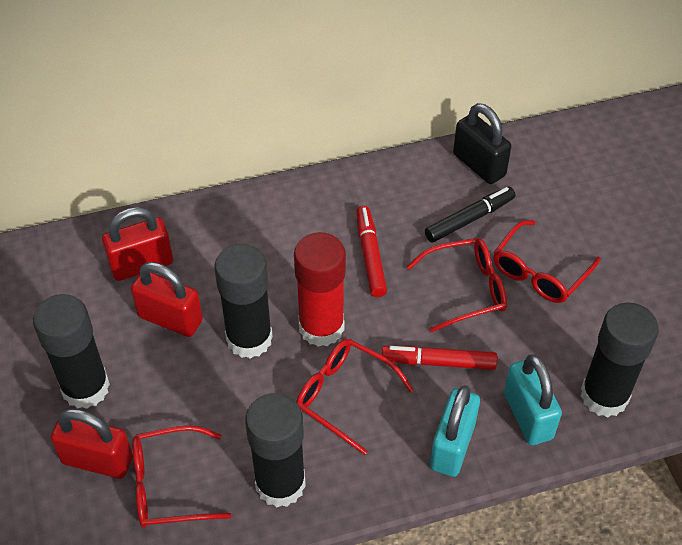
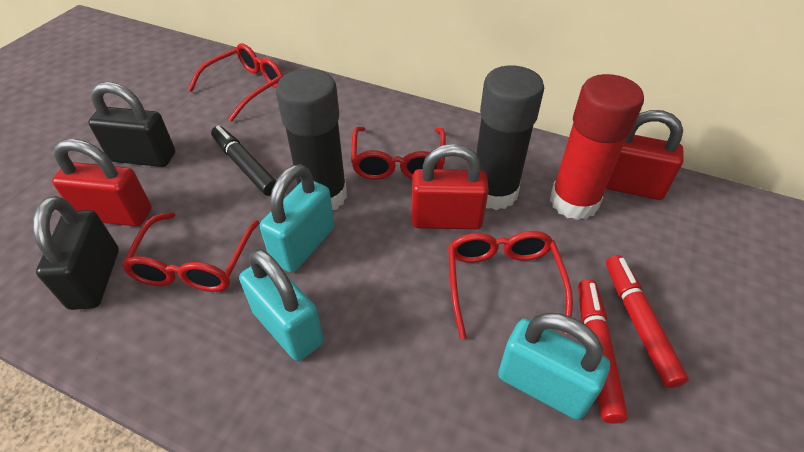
black glue stick: 4 -> 2
black padlock: 1 -> 2
turquoise padlock: 2 -> 3

